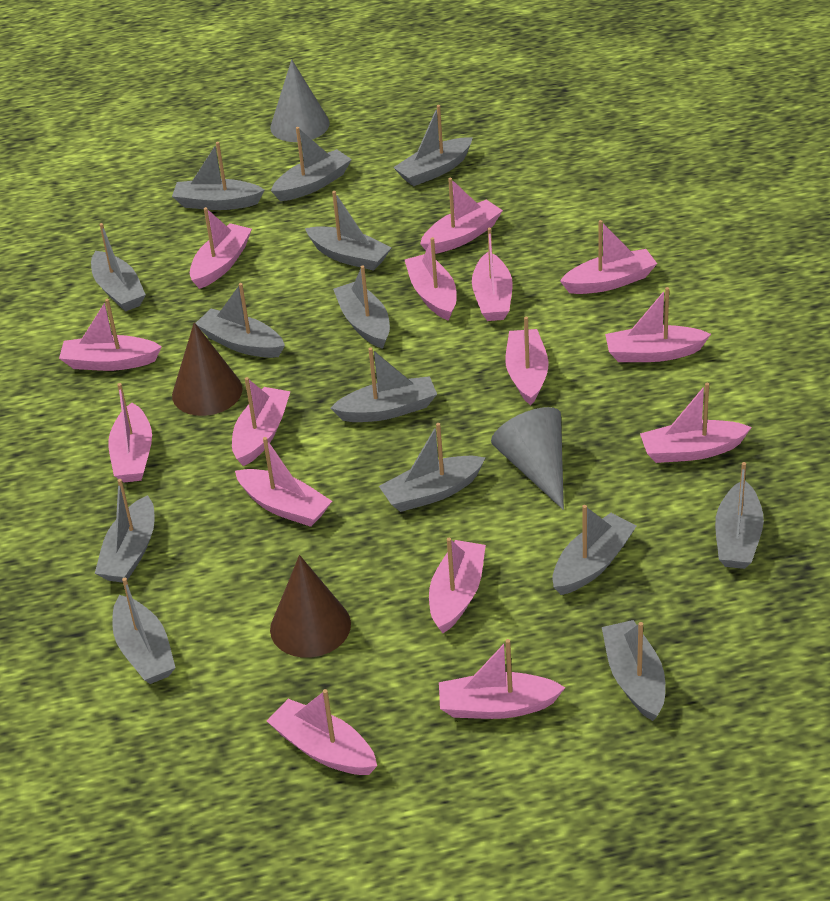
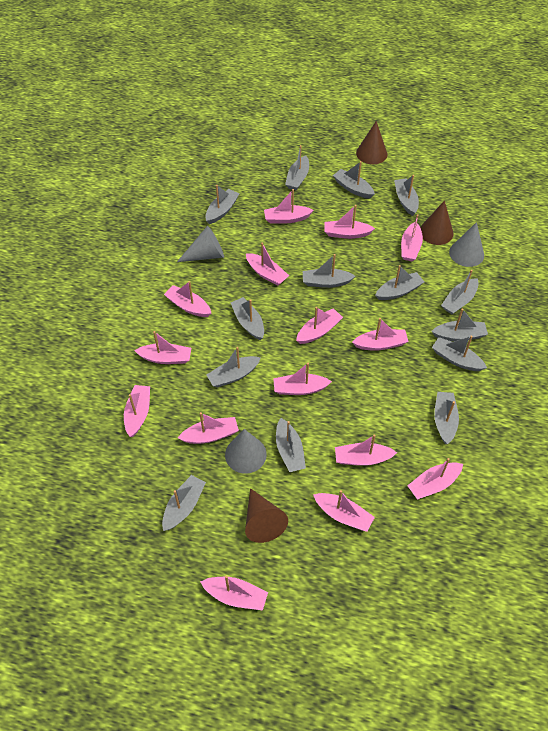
brown cone: 2 -> 3
grey cone: 2 -> 3

